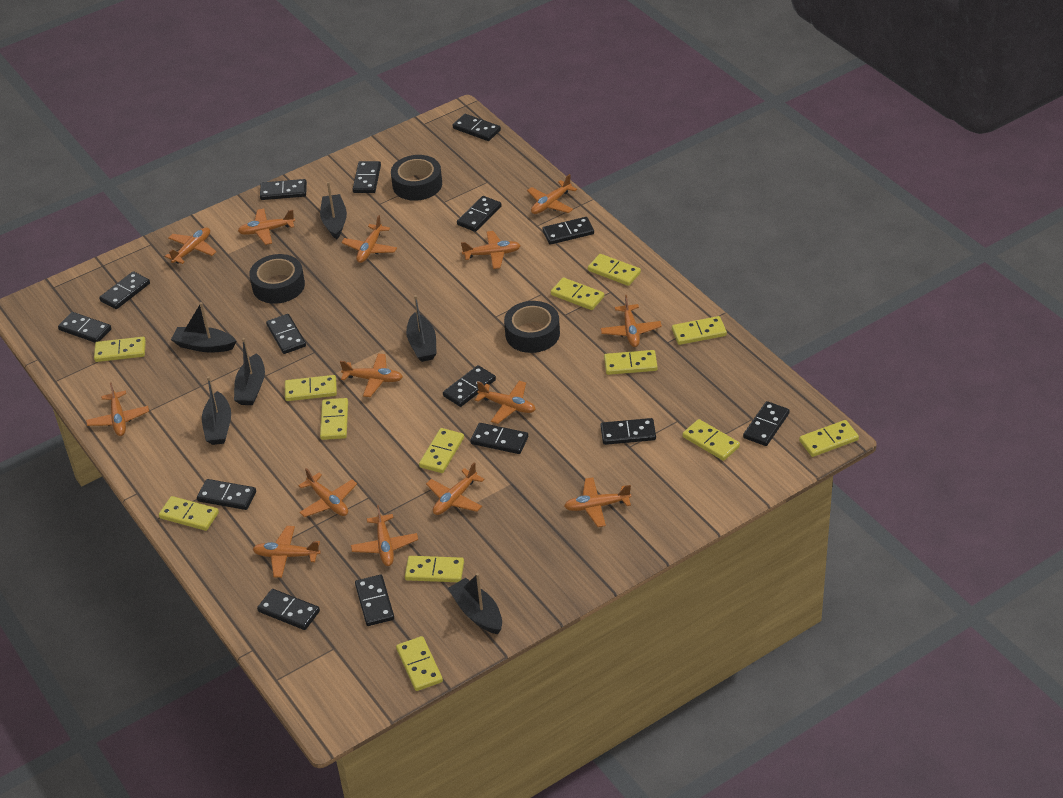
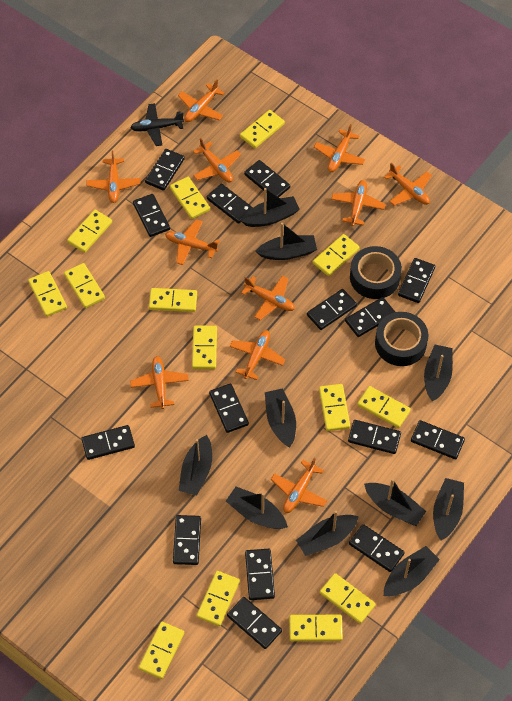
black boat: 6 -> 10
black plane: 0 -> 1
black tape: 3 -> 2
orange plane: 14 -> 11
yellow domino: 13 -> 14

